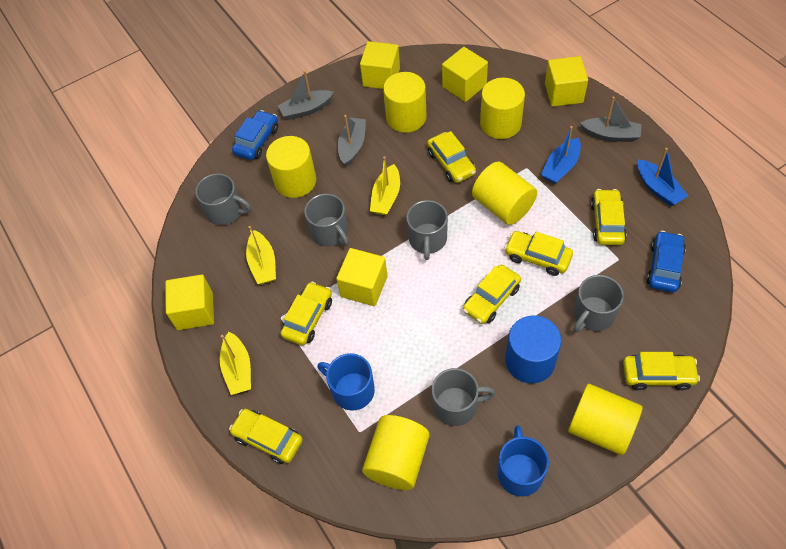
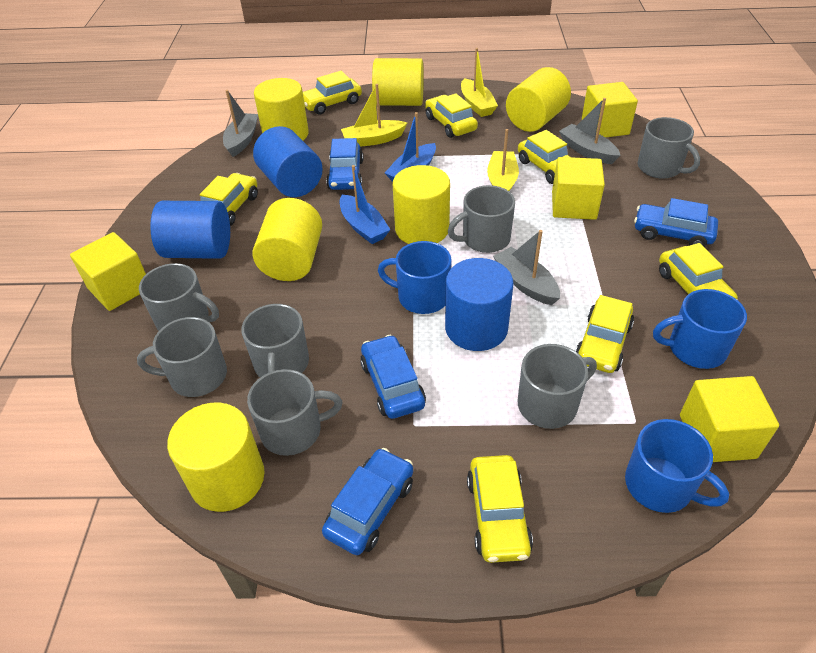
blue car: 2 -> 4
blue cylinder: 1 -> 3
blue mug: 2 -> 3
grey mug: 5 -> 7
yellow cube: 5 -> 4

